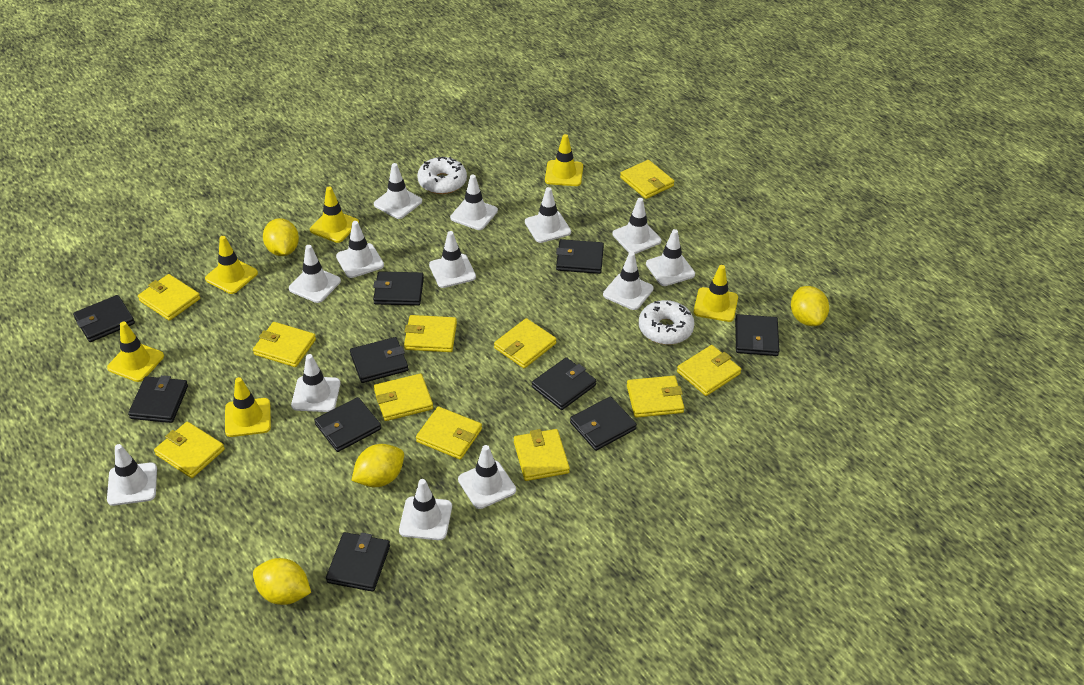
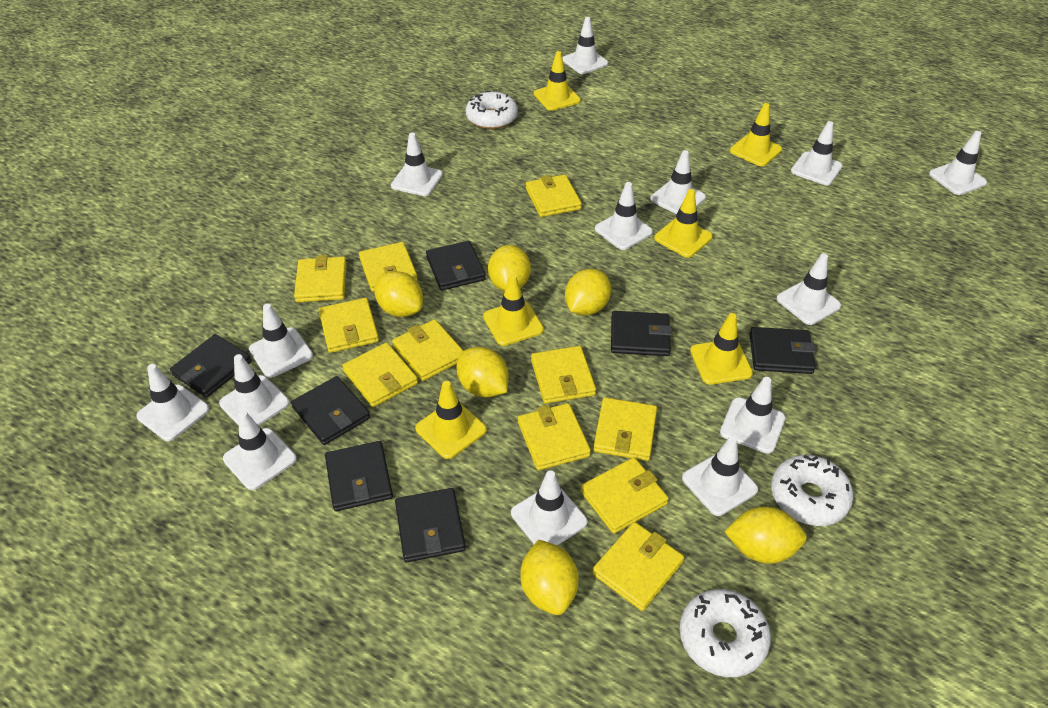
black wallet: 10 -> 7
white donut: 2 -> 3
white traffic cone: 13 -> 14
yellow lemon: 4 -> 6

